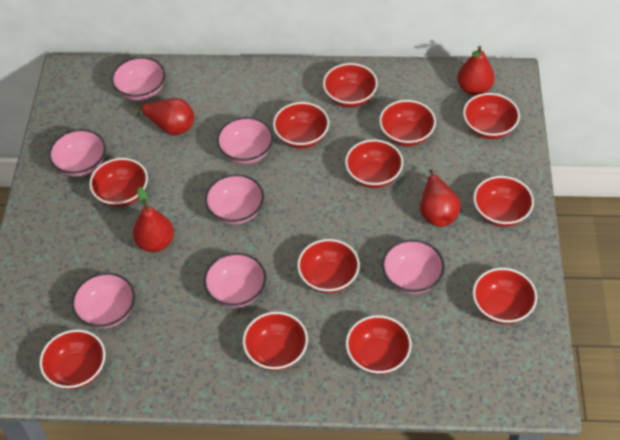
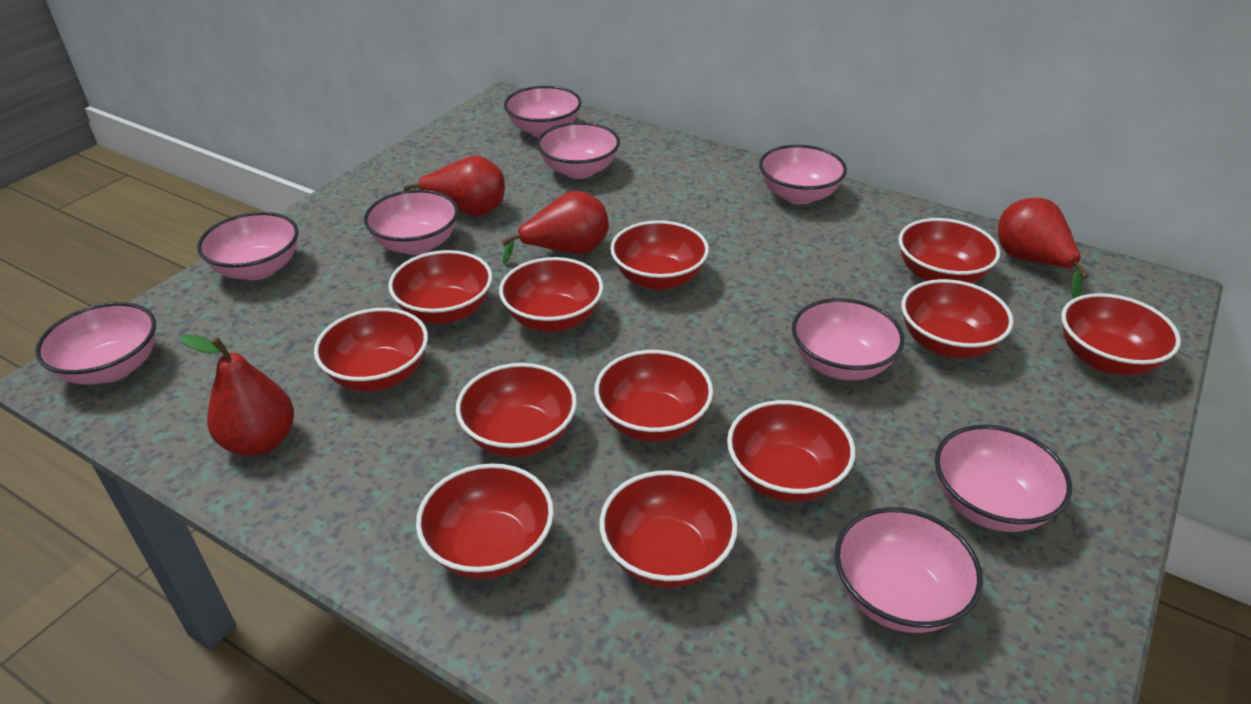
pink bowl: 7 -> 9

